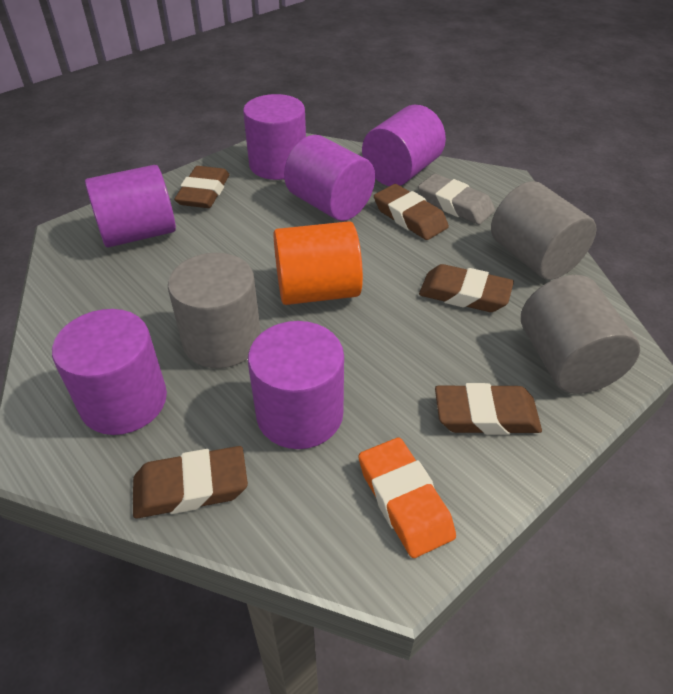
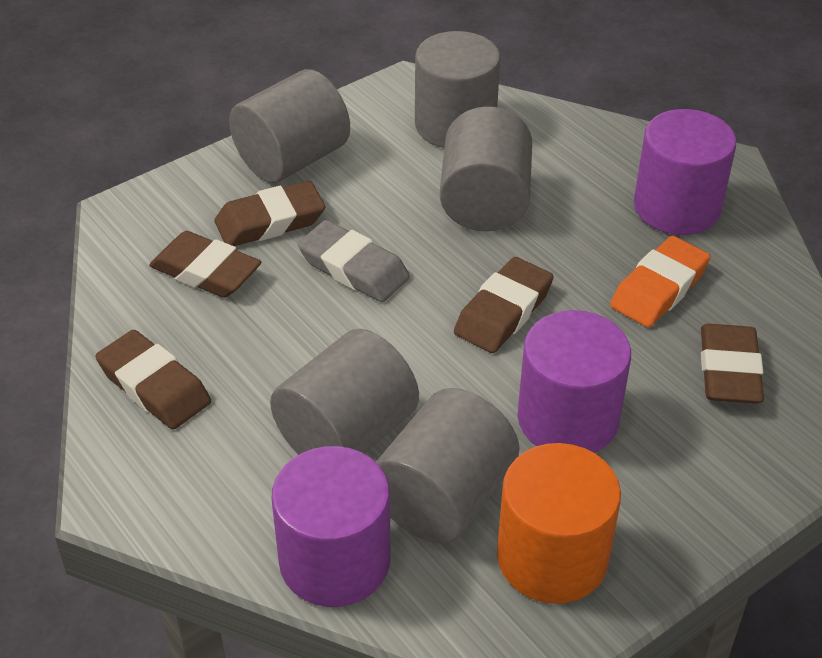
grey cylinder: 3 -> 5
purple cylinder: 6 -> 3

